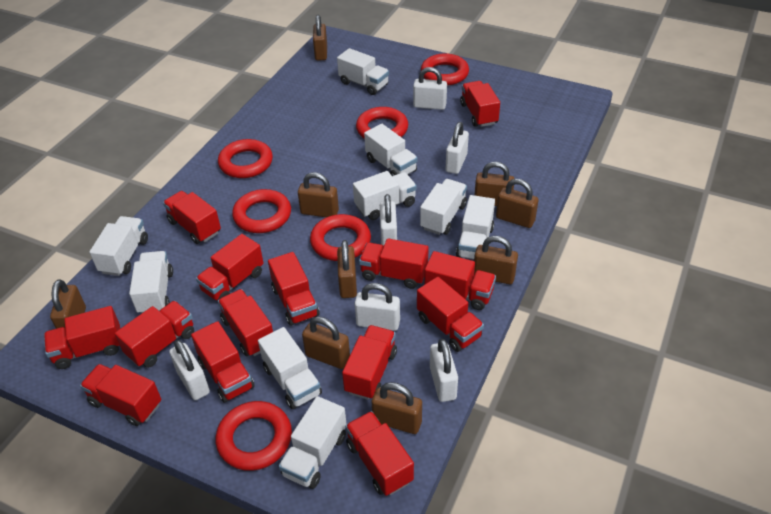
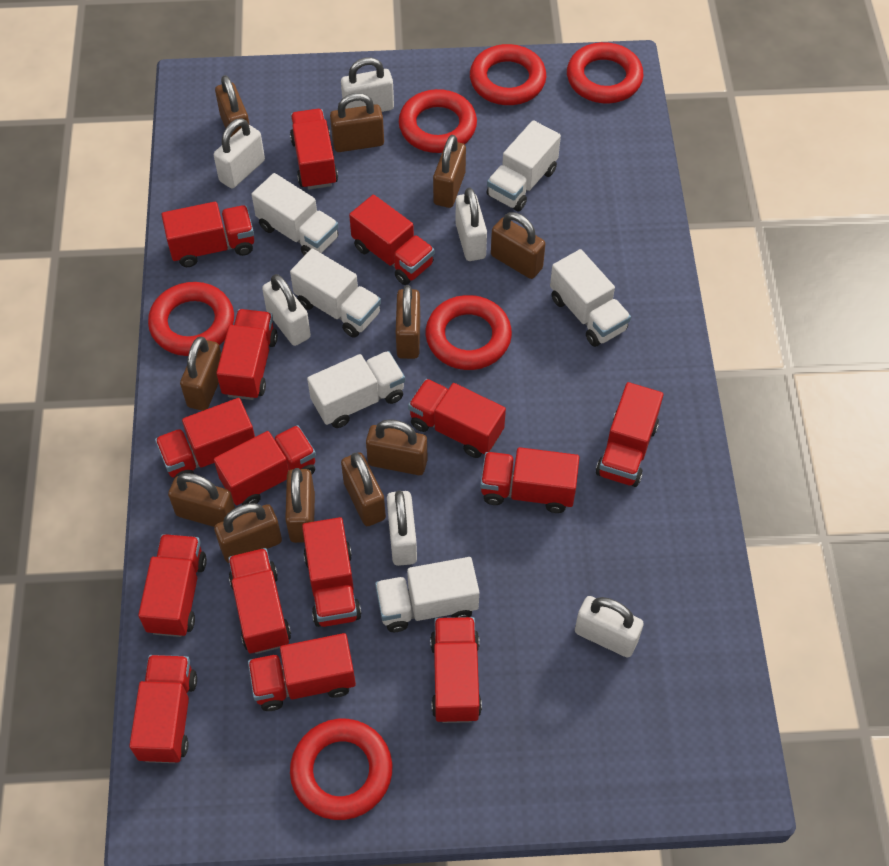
brown padlock: 9 -> 11
red truck: 14 -> 15
white truck: 9 -> 6

